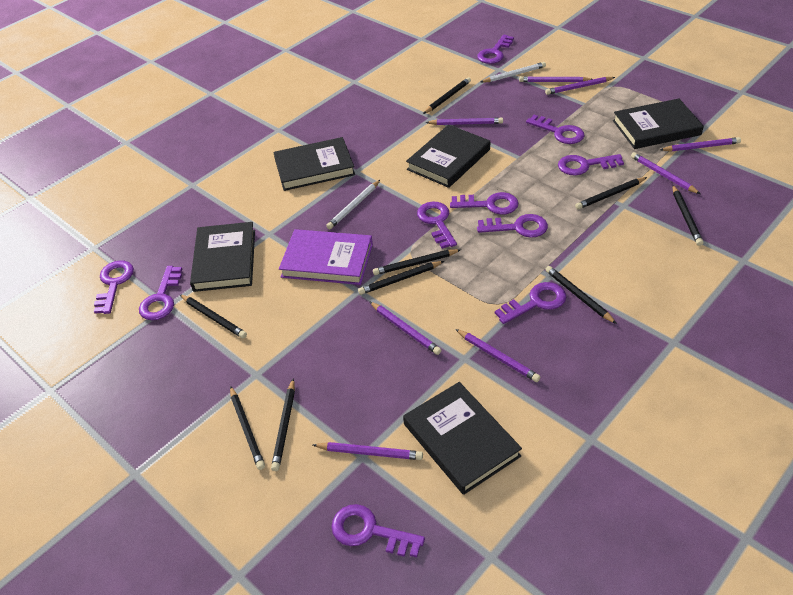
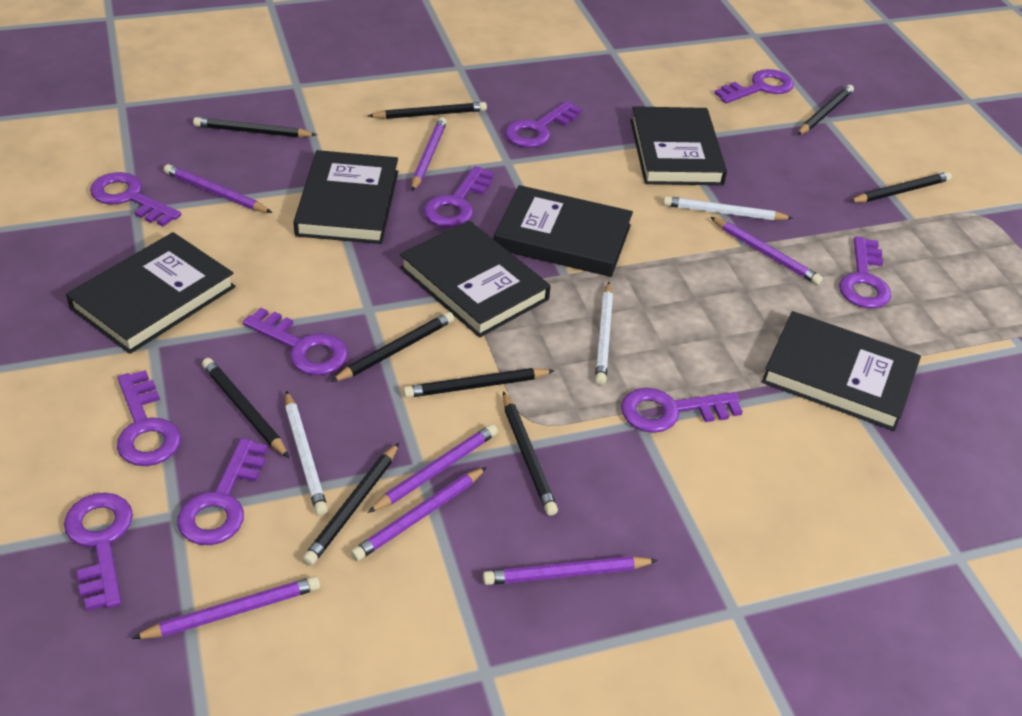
black book: 5 -> 6
purple book: 1 -> 0
purple pencil: 8 -> 7
white pencil: 2 -> 3

